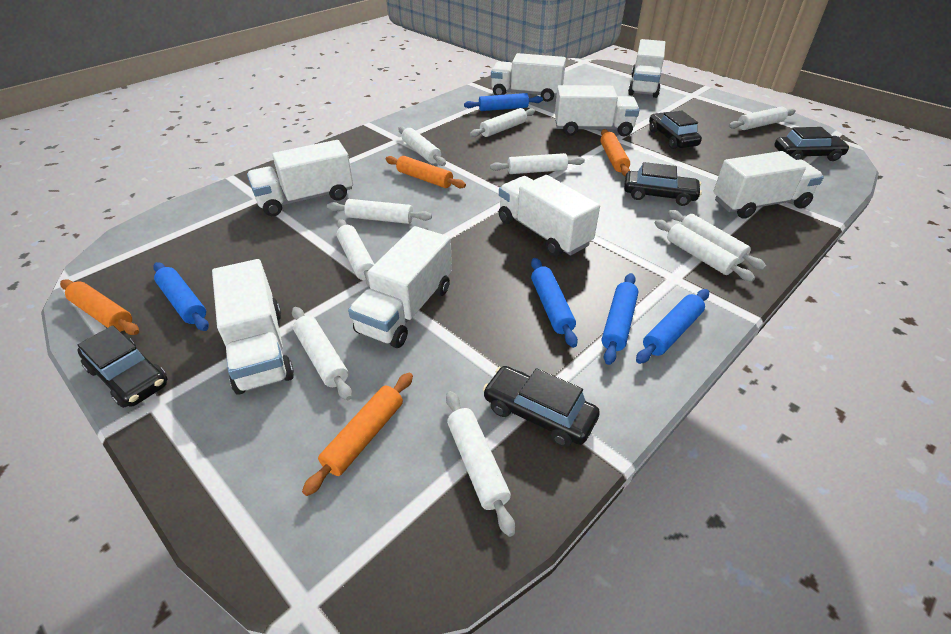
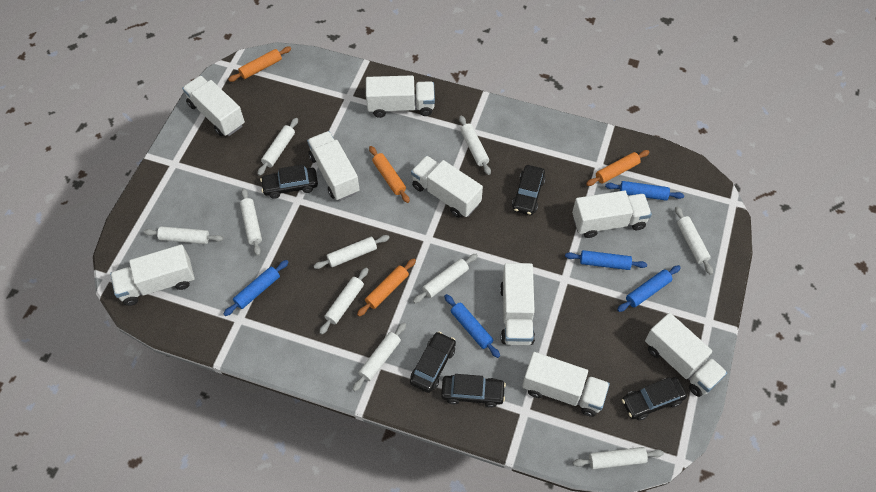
white truck: 8 -> 9

